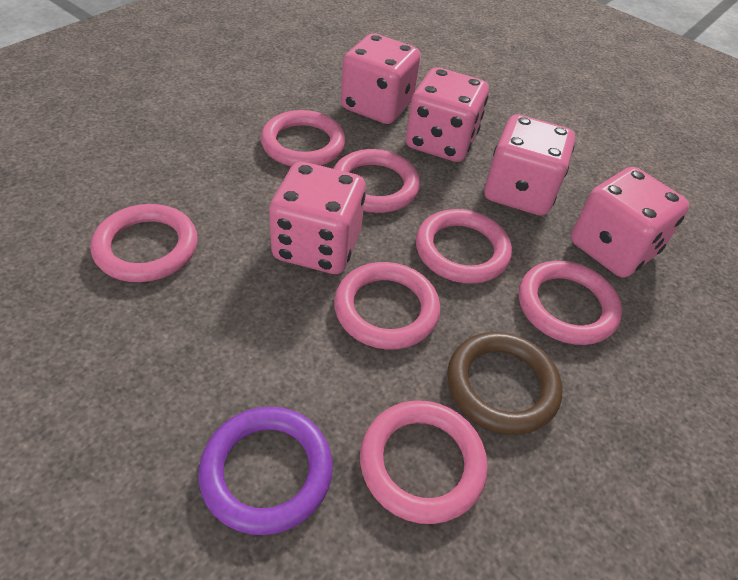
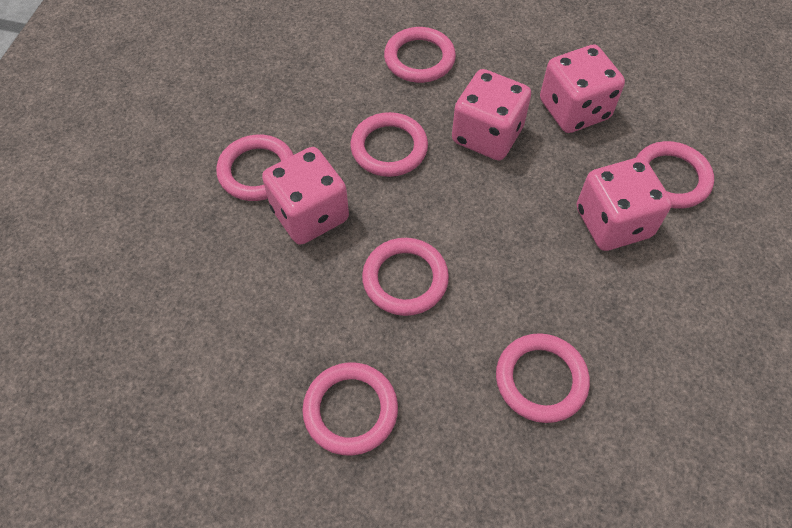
brown ring: 1 -> 0
pink dice: 5 -> 4
purple ring: 1 -> 0

